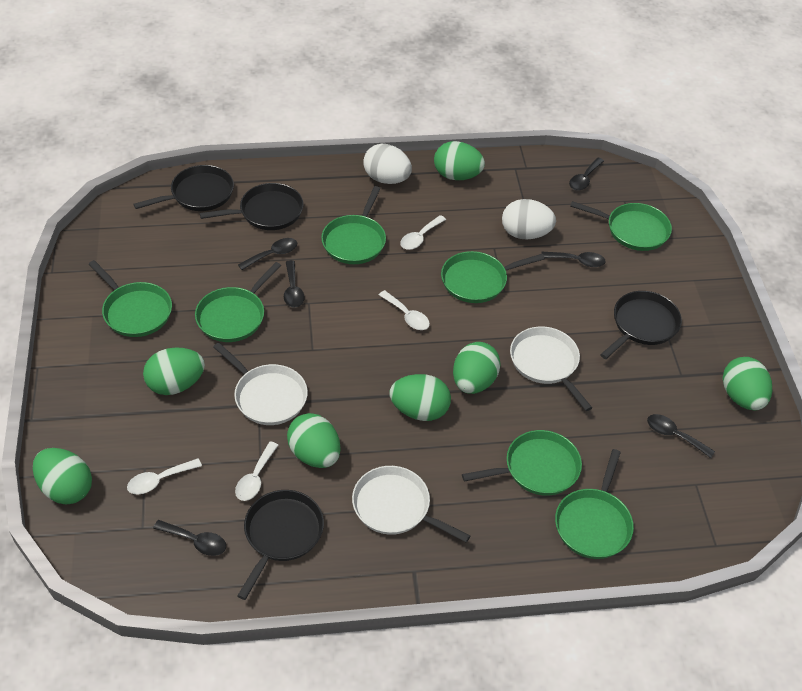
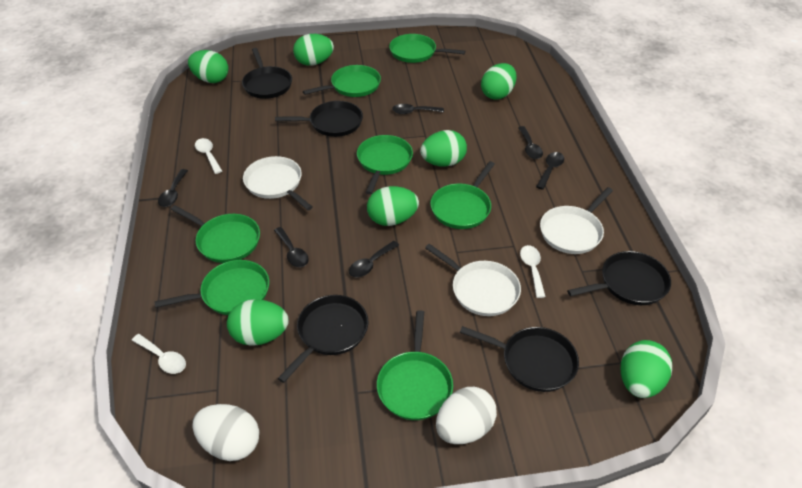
black pan: 4 -> 5
white spoon: 4 -> 3

